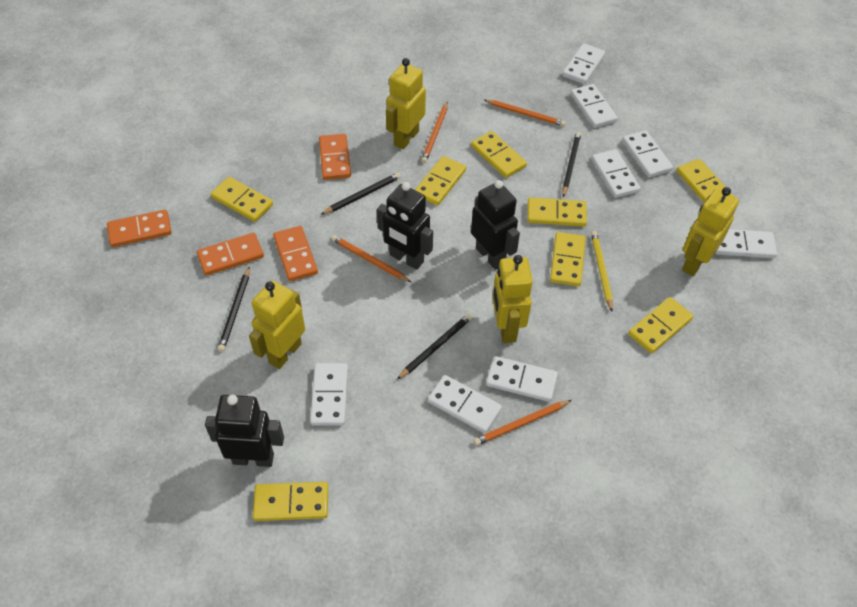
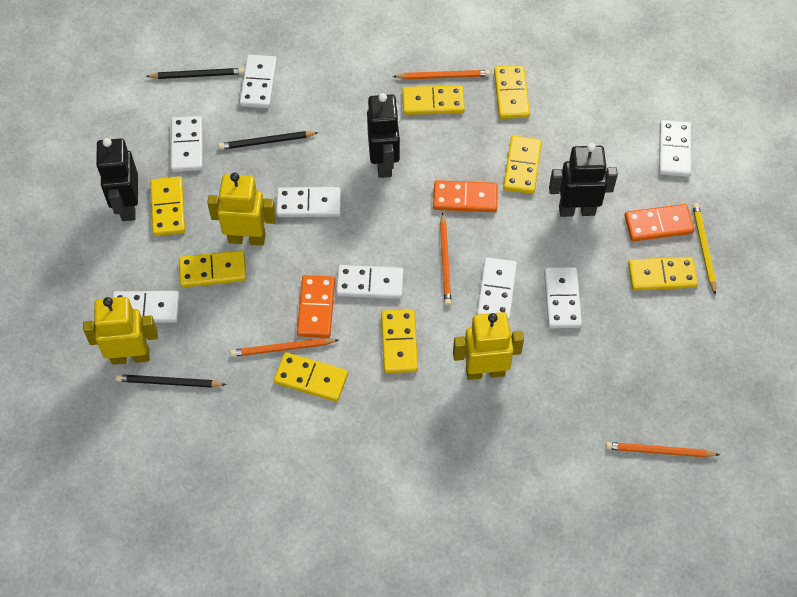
black pencil: 4 -> 3
orange domino: 4 -> 3
yellow robot: 4 -> 3

